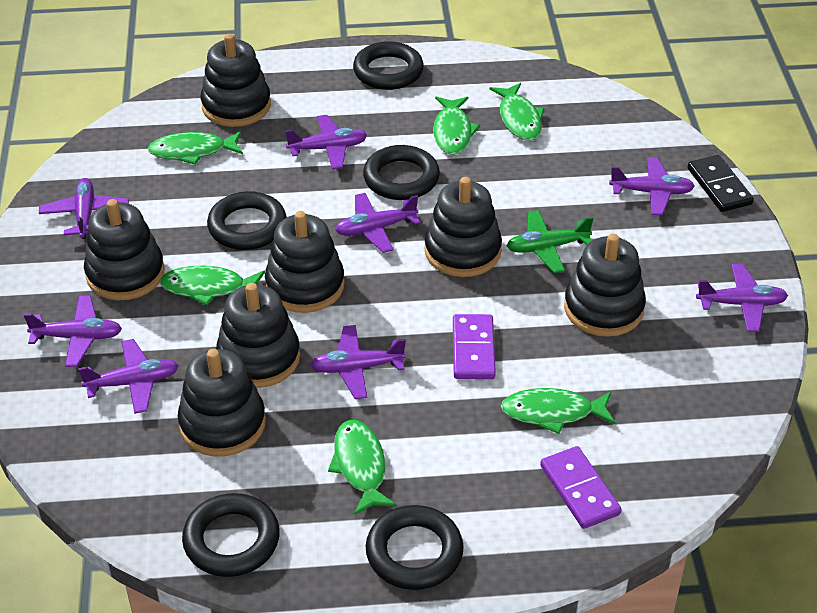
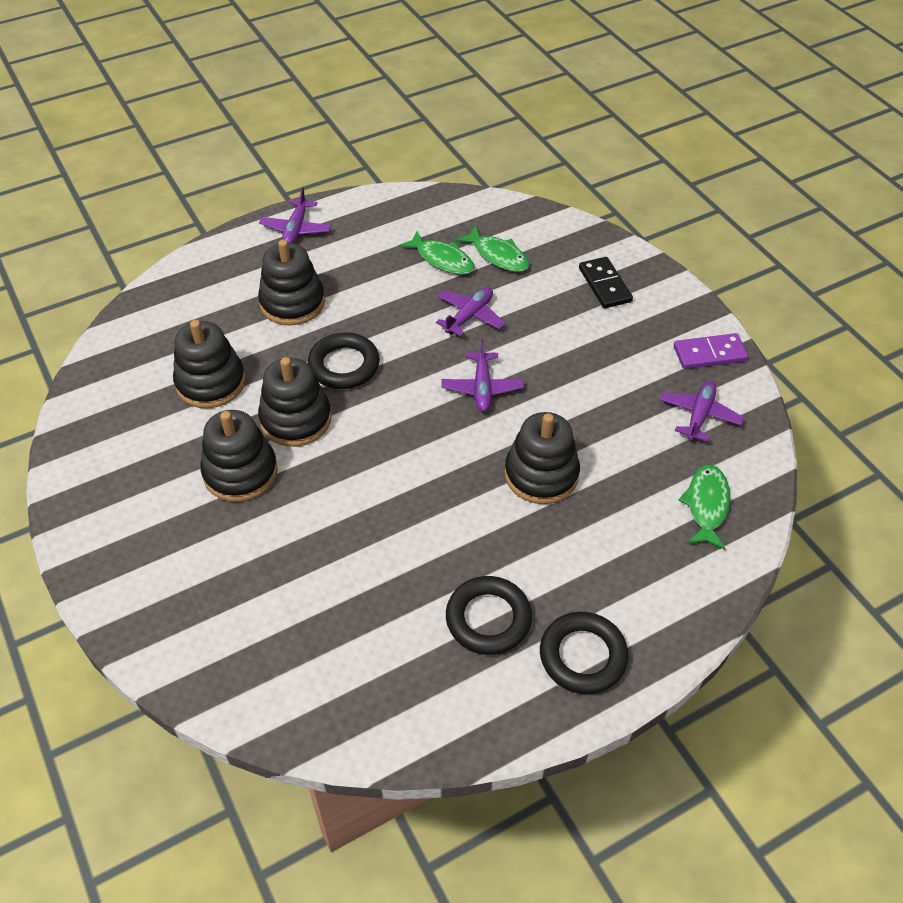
black ring: 5 -> 3
black stacking toy: 7 -> 5
green fish: 6 -> 3
green plane: 1 -> 0
purple domino: 2 -> 1
purple plane: 8 -> 4

